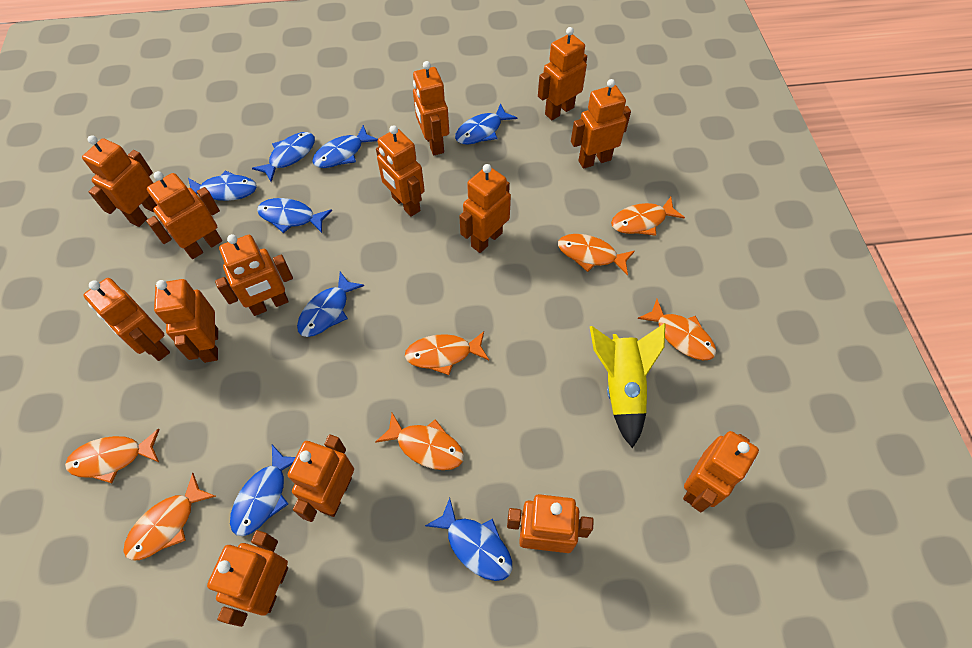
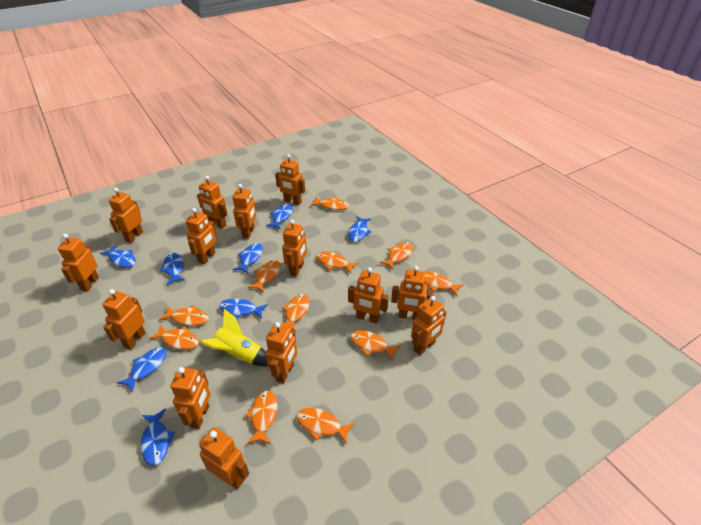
orange fish: 7 -> 11

